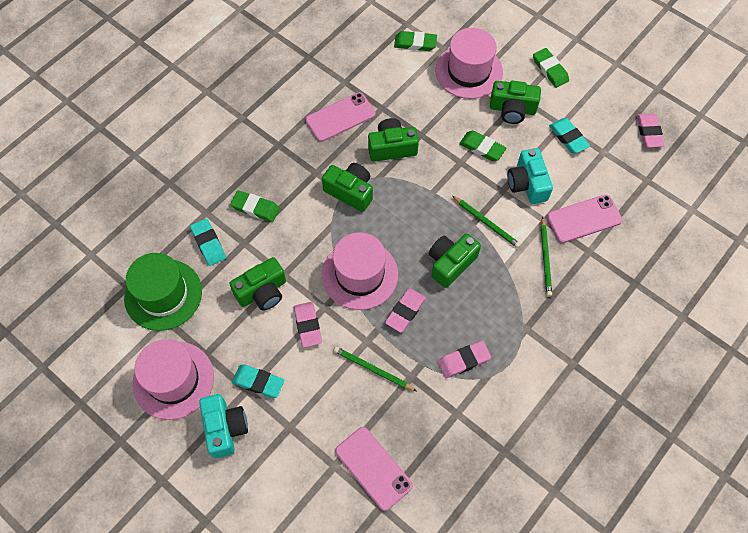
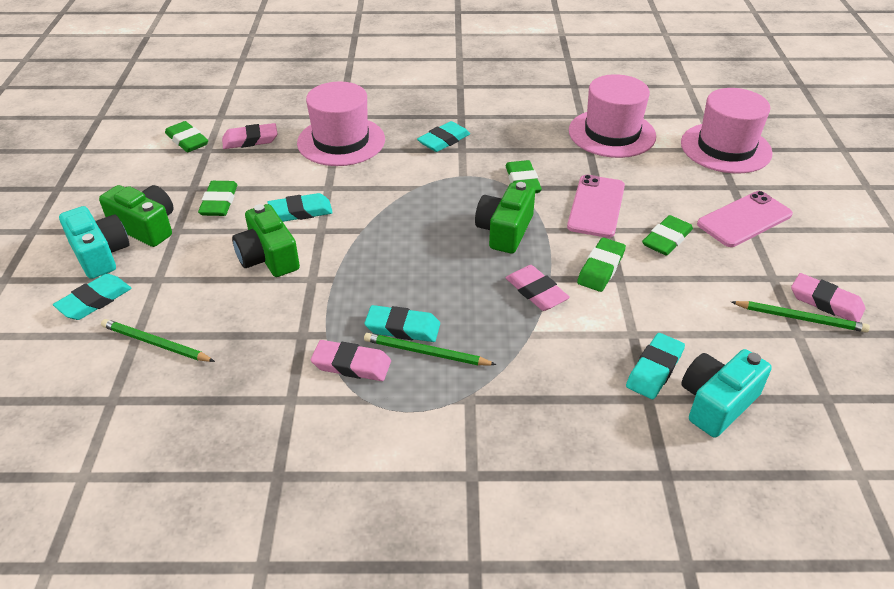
green camera: 5 -> 3
green eraser: 4 -> 5
green hat: 1 -> 0
pink phone: 3 -> 2
turquoise eraser: 3 -> 5

